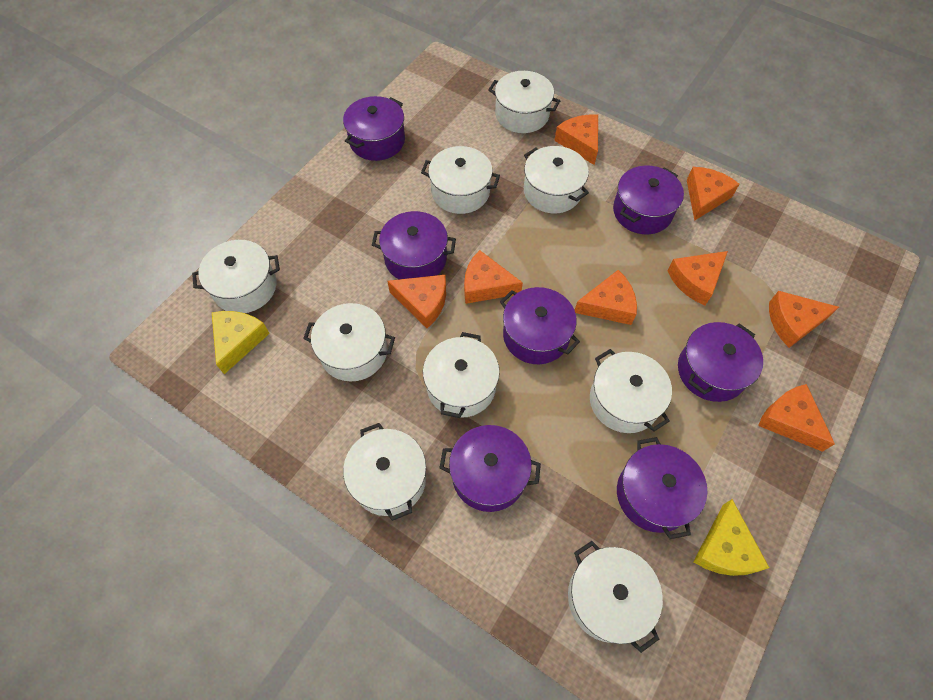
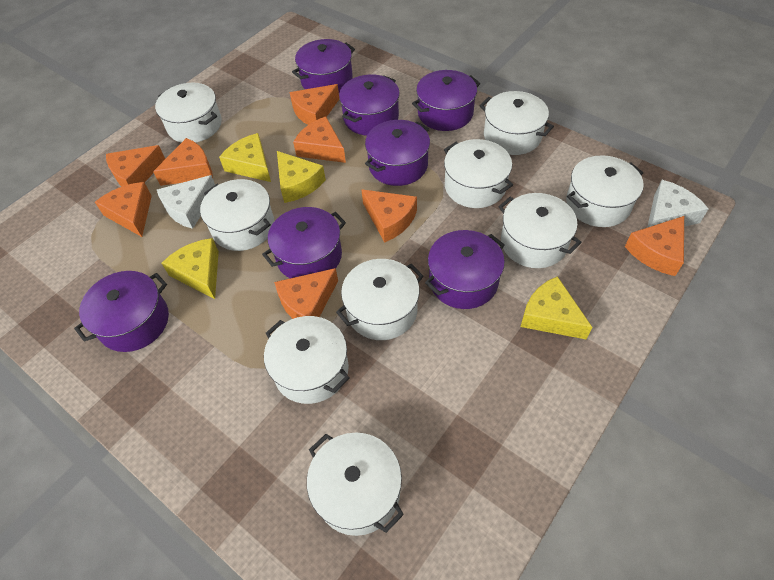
white cheese: 0 -> 2
yellow cheese: 2 -> 4

